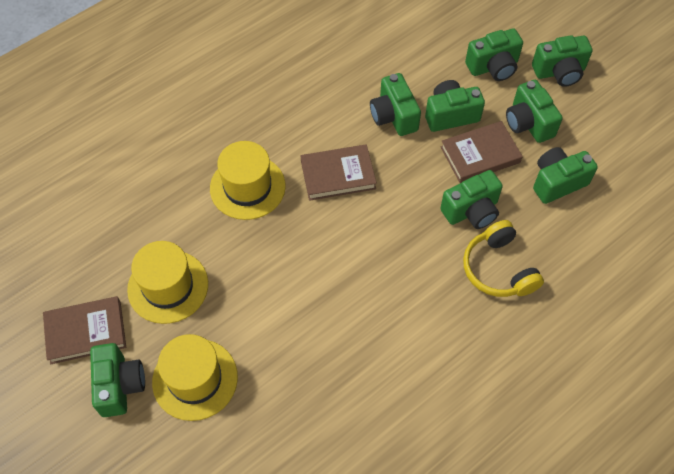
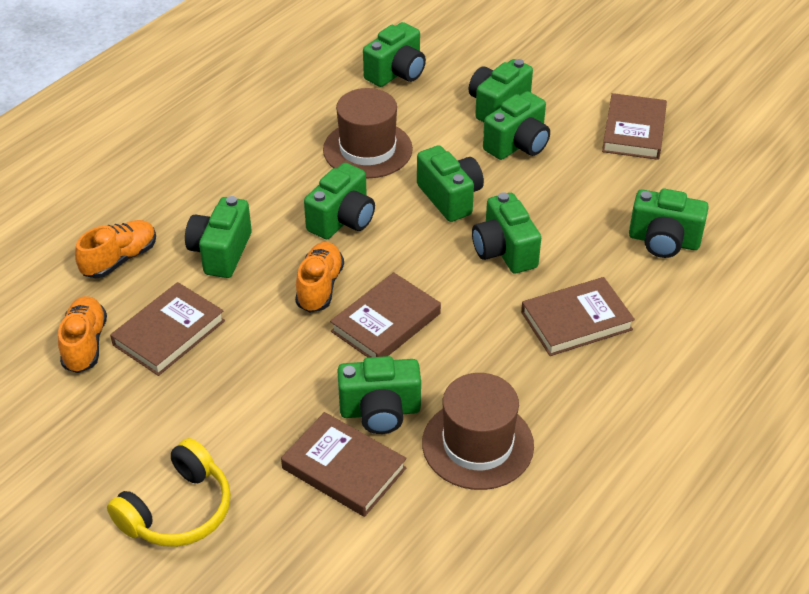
brown book: 3 -> 5
brown hat: 0 -> 2
green camera: 8 -> 9
orange shoe: 0 -> 3
yellow hat: 3 -> 0

